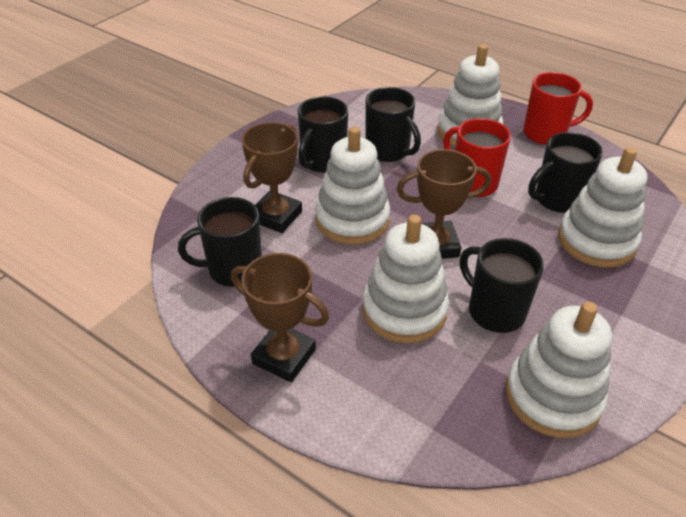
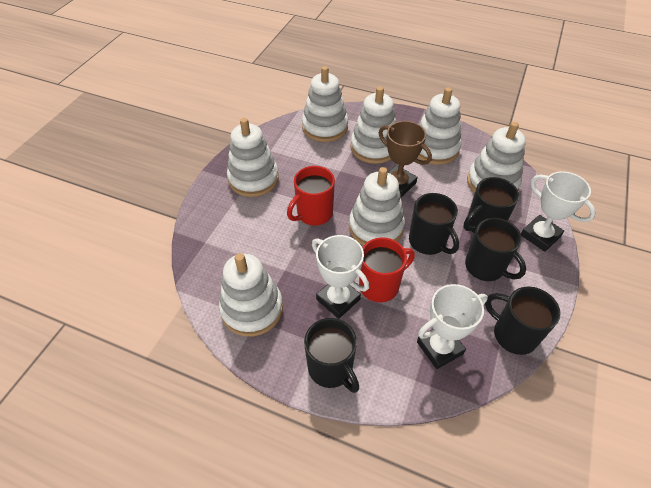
brown trophy: 3 -> 1
white stacking toy: 5 -> 7
white trophy: 0 -> 3

